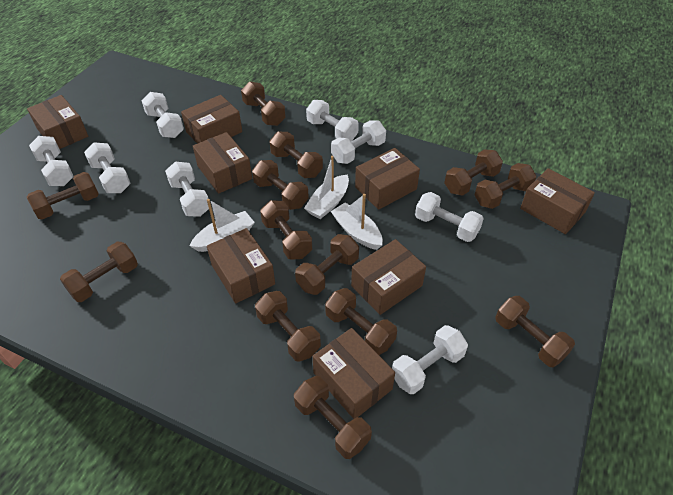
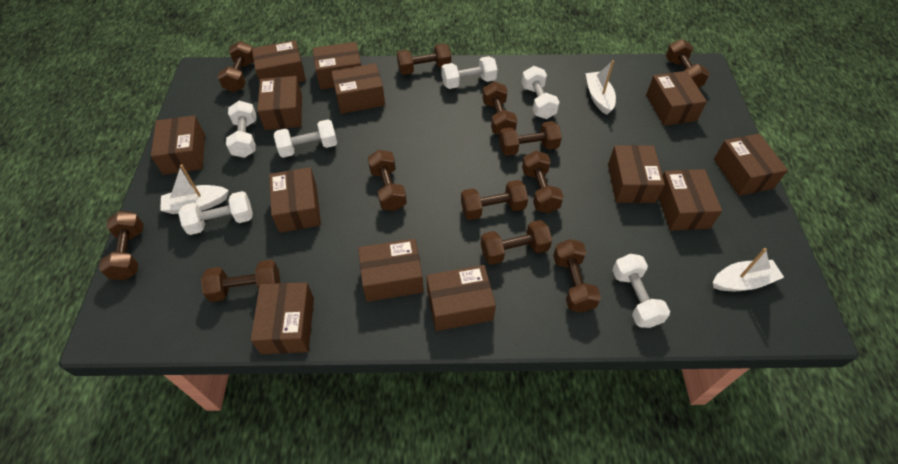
brown box: 8 -> 13
brown dumbbell: 13 -> 12
white dumbbell: 8 -> 6

